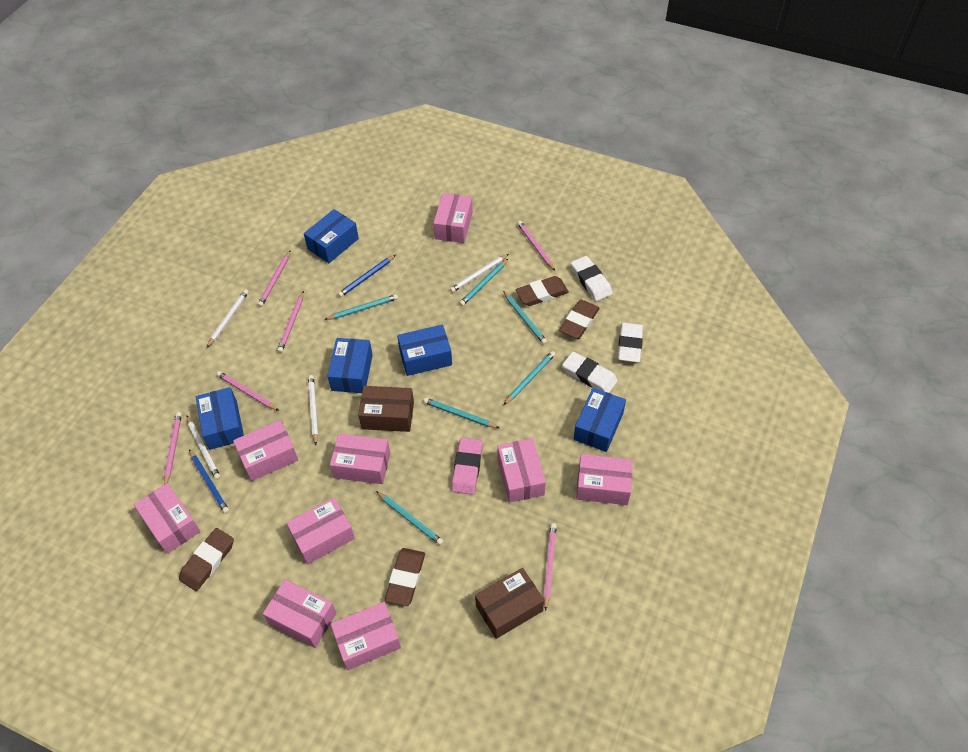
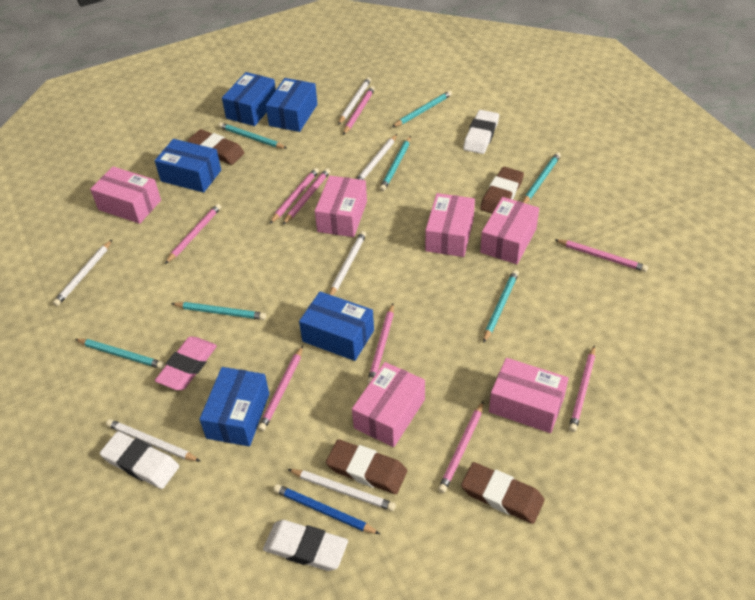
blue pencil: 2 -> 1
brown box: 2 -> 0
pink box: 9 -> 6
pink pencil: 6 -> 9
turquoise pencil: 6 -> 7
white pencil: 4 -> 6

